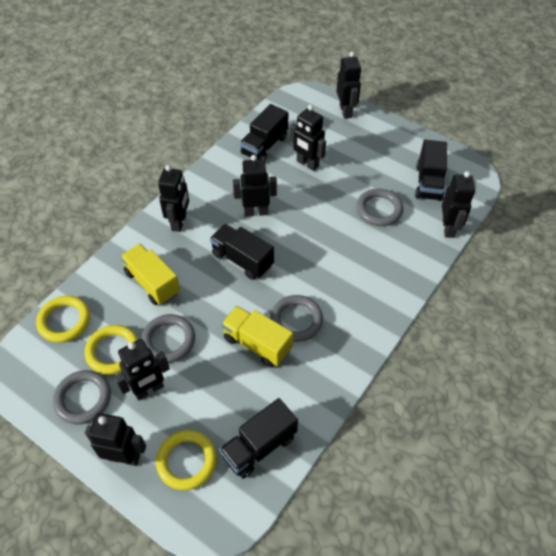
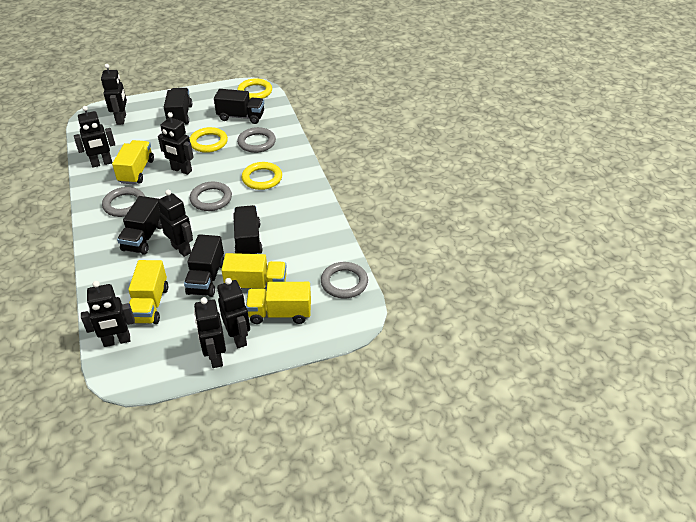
black truck: 4 -> 5
yellow truck: 2 -> 4

